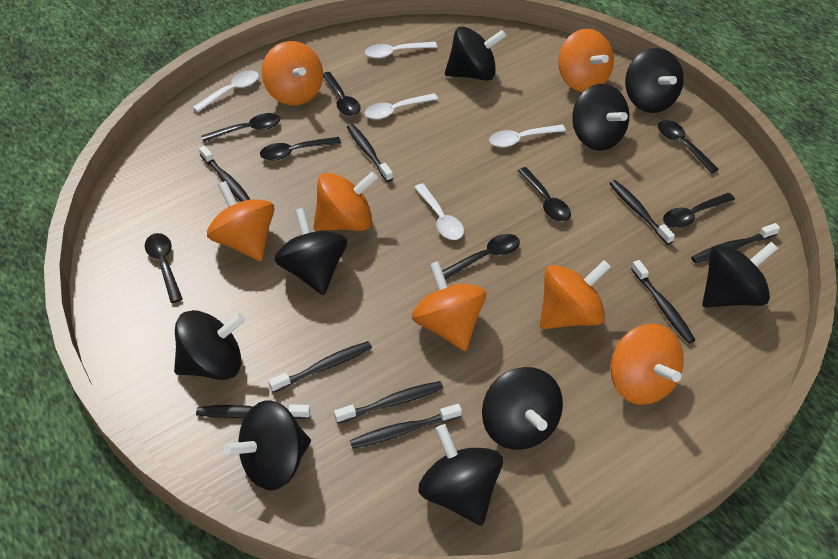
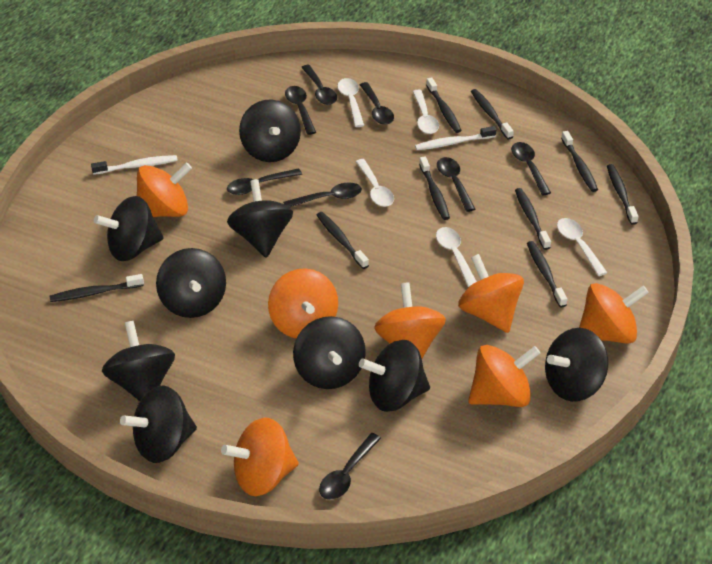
white toothbrush: 0 -> 2

